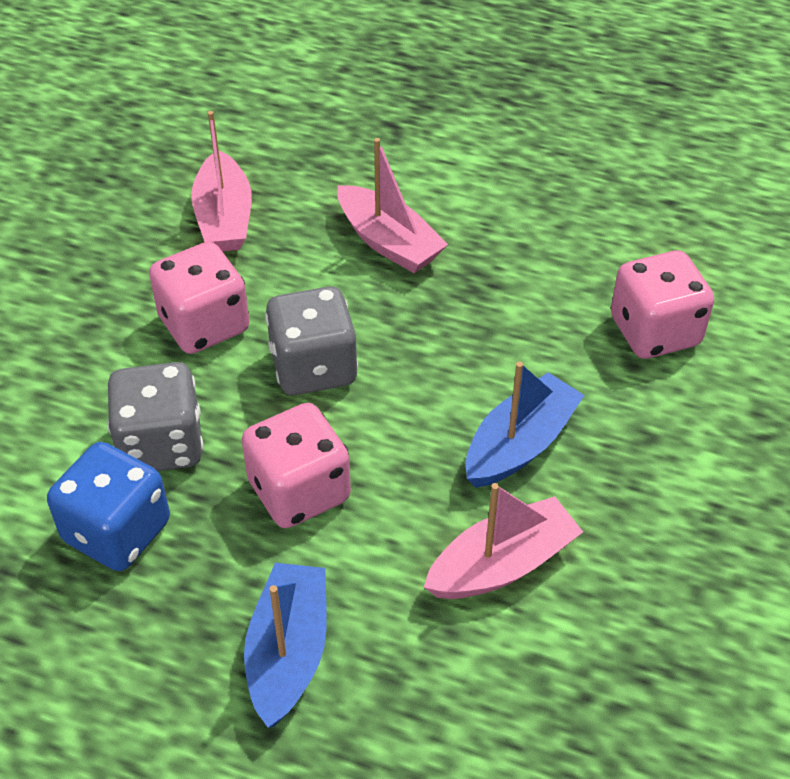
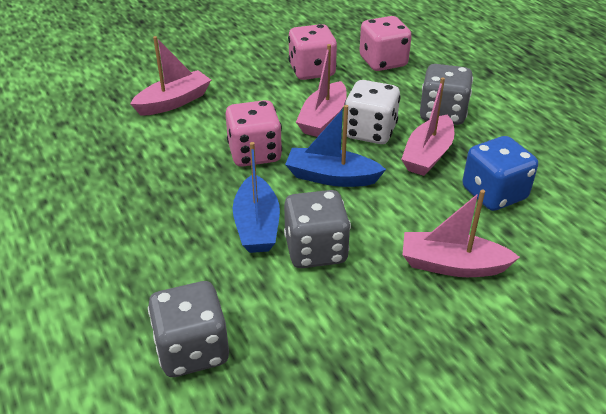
grey dice: 2 -> 3
pink boat: 3 -> 4
white dice: 0 -> 1

